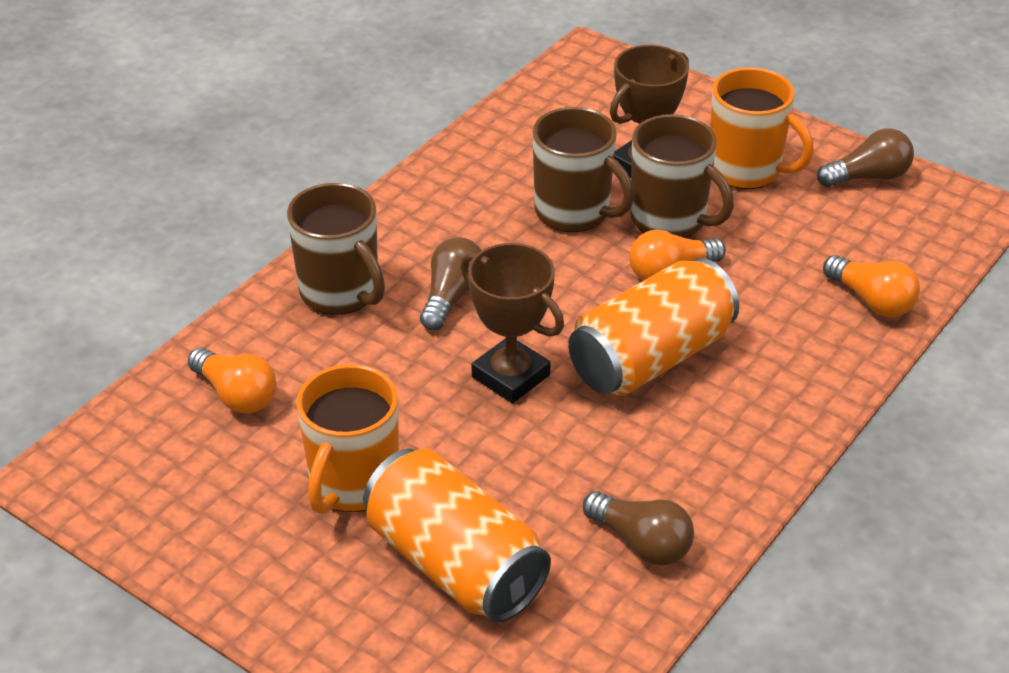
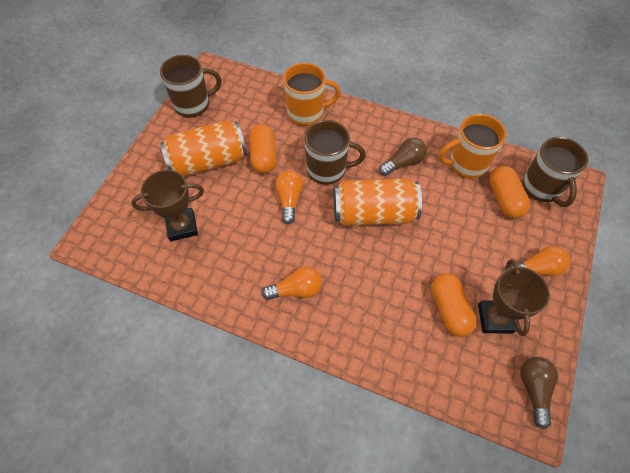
brown light bulb: 3 -> 2
orange capsule: 0 -> 3

